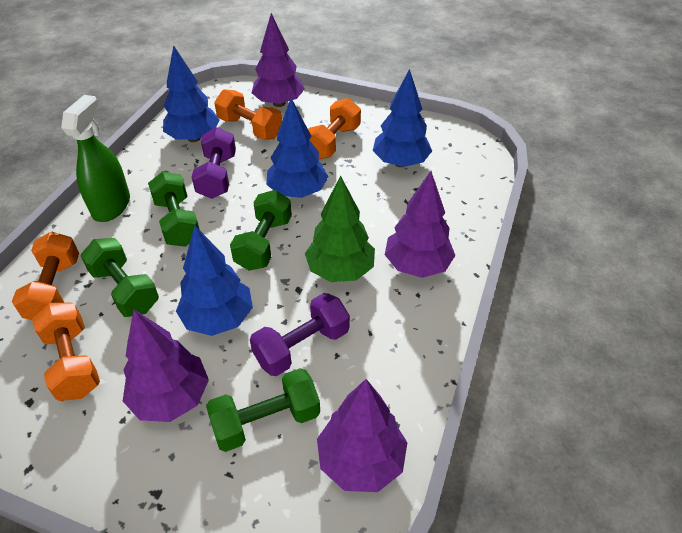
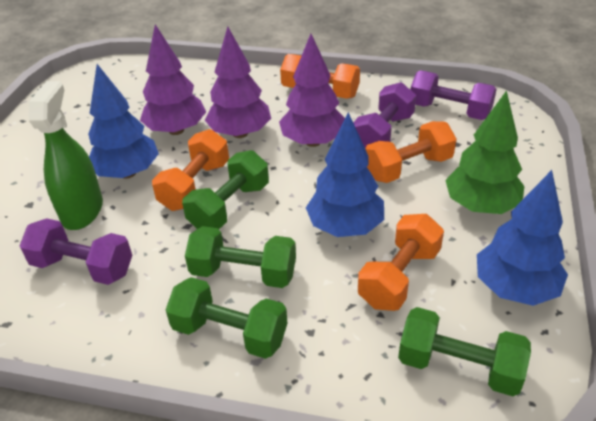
blue tree: 4 -> 3
purple dumbbell: 2 -> 3
purple tree: 4 -> 3

